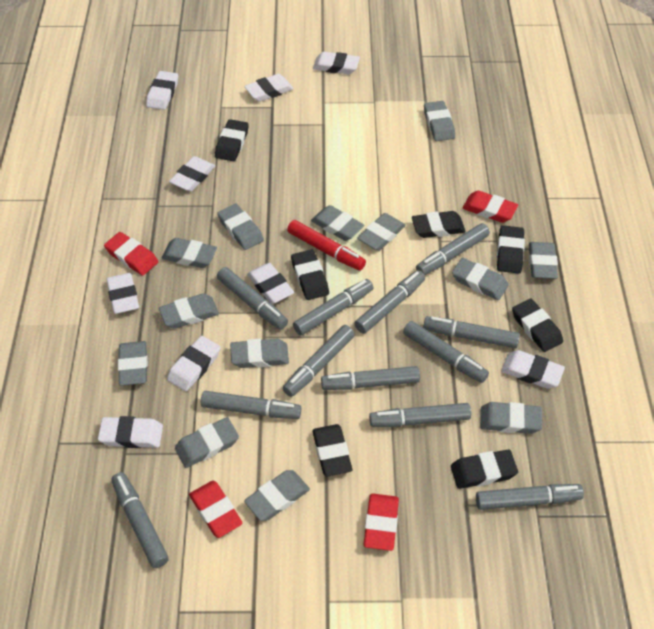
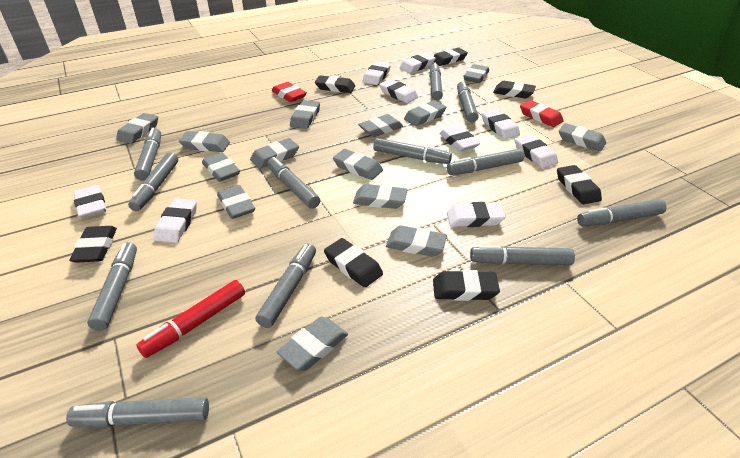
grey eraser: 13 -> 14
red eraser: 4 -> 2

